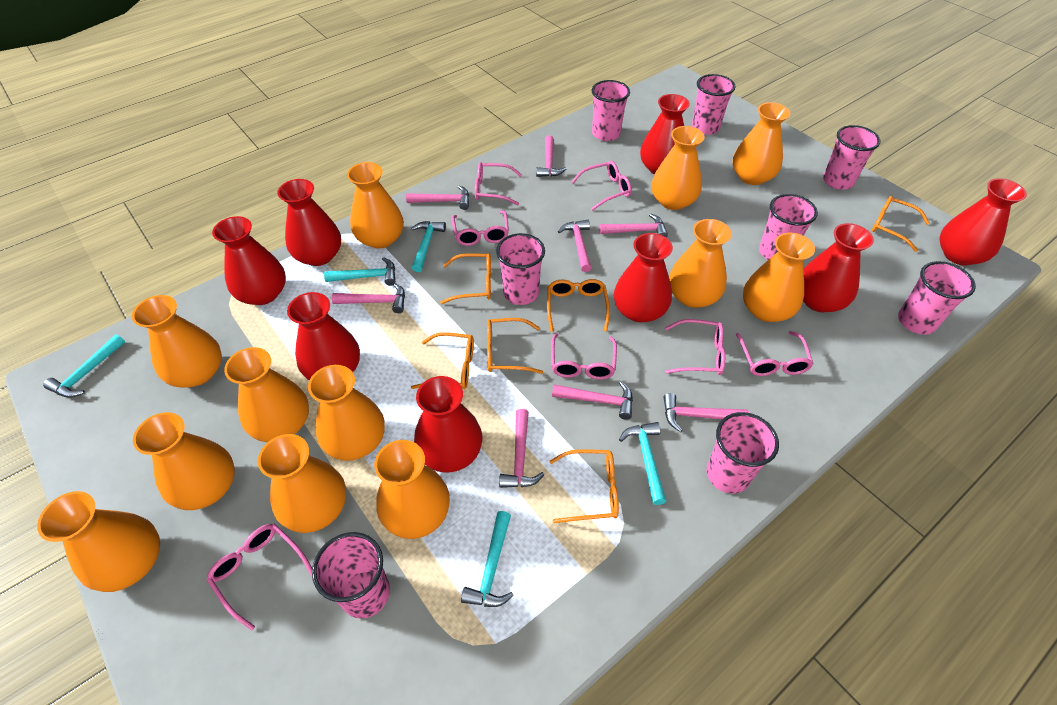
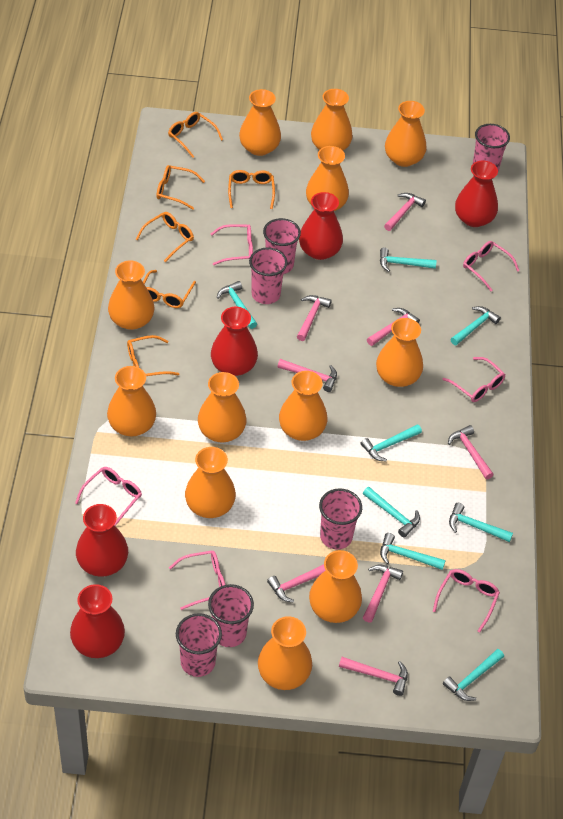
pink cup: 8 -> 6
pink glasses: 7 -> 6
red vase: 8 -> 5
turquoise hammer: 5 -> 8

